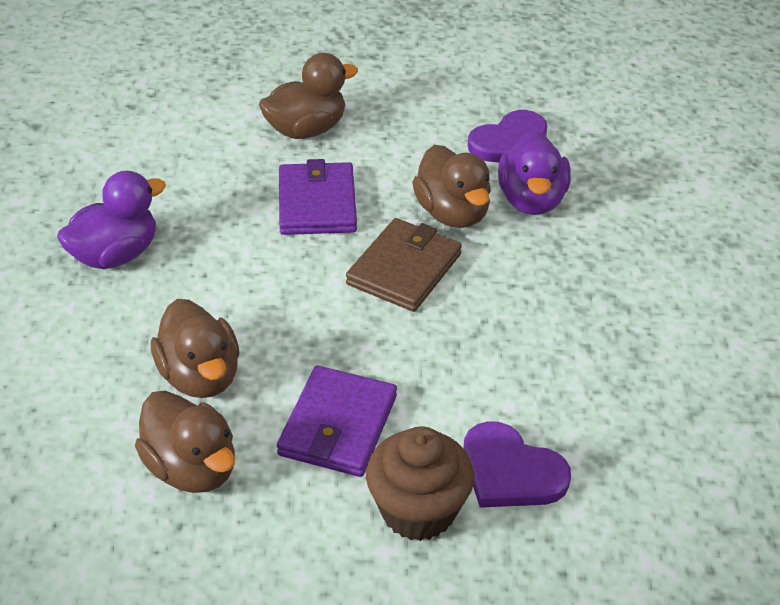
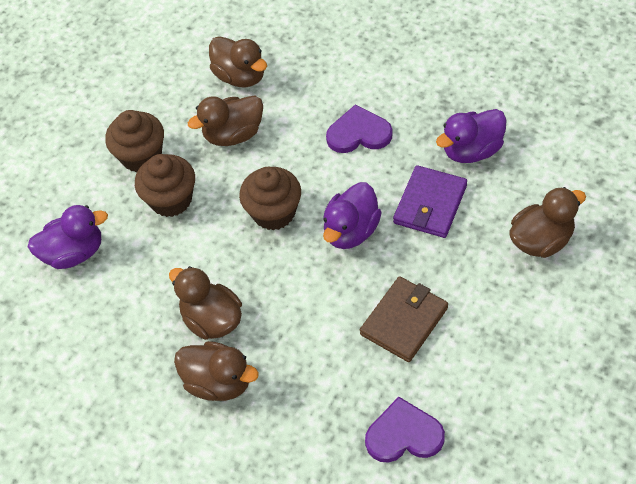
brown cupcake: 1 -> 3
brown duck: 4 -> 5
purple duck: 2 -> 3
purple wallet: 2 -> 1

